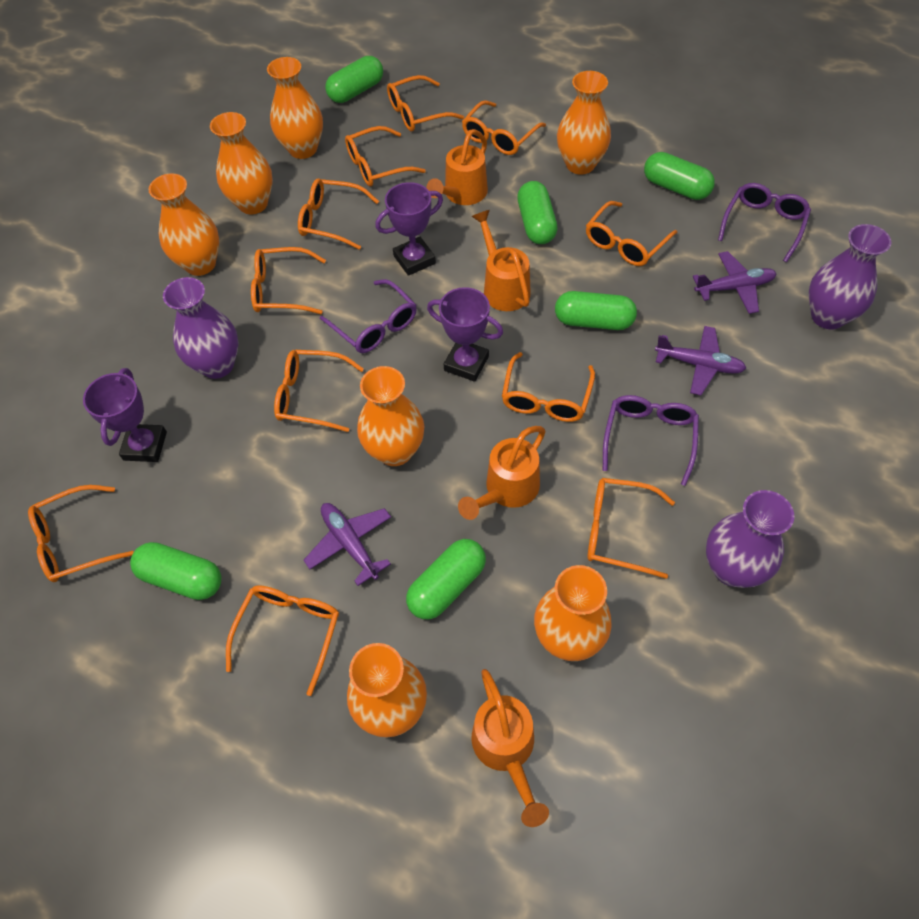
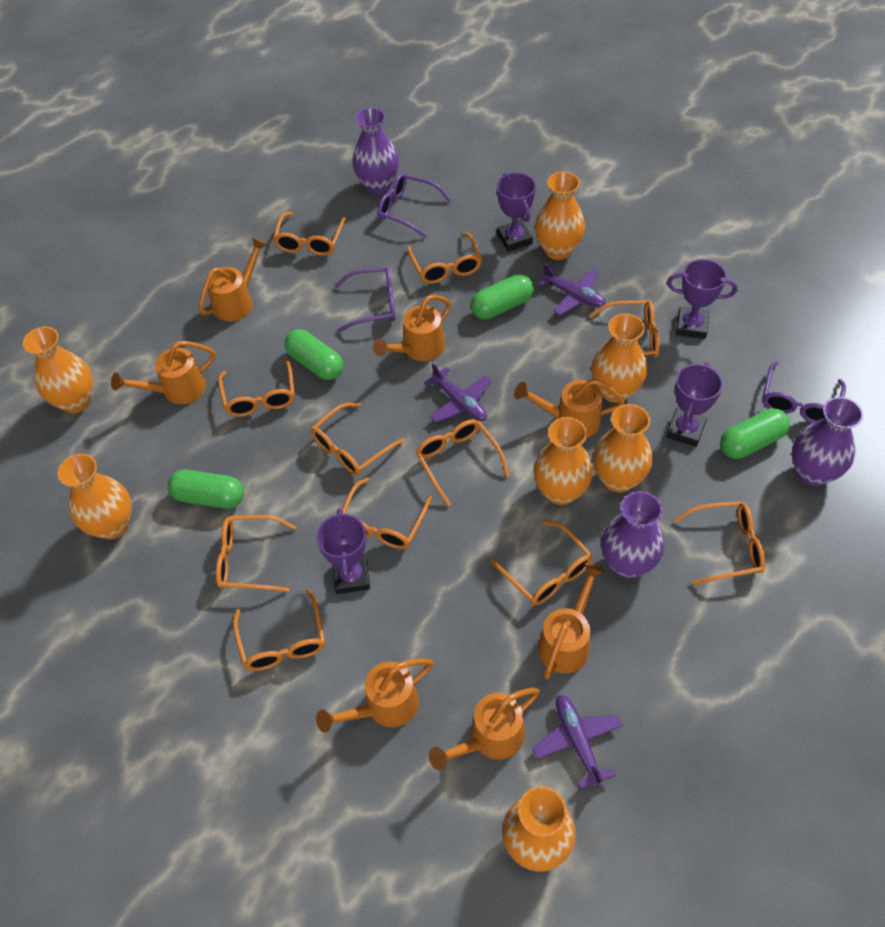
green capsule: 6 -> 4
orange watering can: 4 -> 7
purple trophy: 3 -> 4

